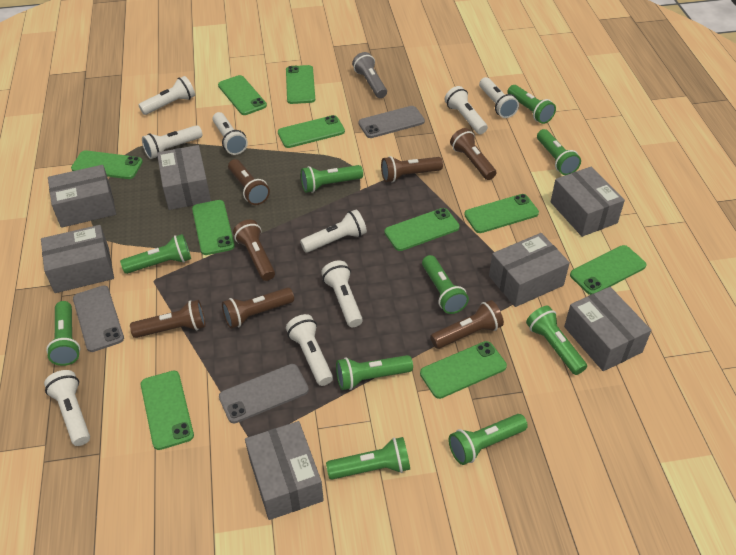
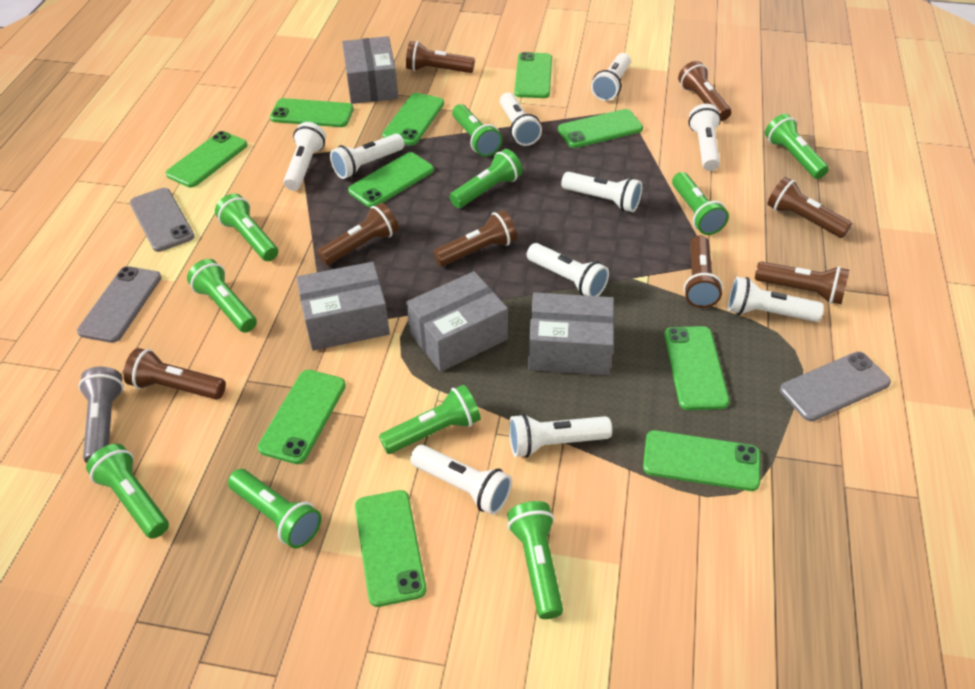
brown flashlight: 7 -> 8
grey box: 7 -> 4
white flashlight: 9 -> 10

